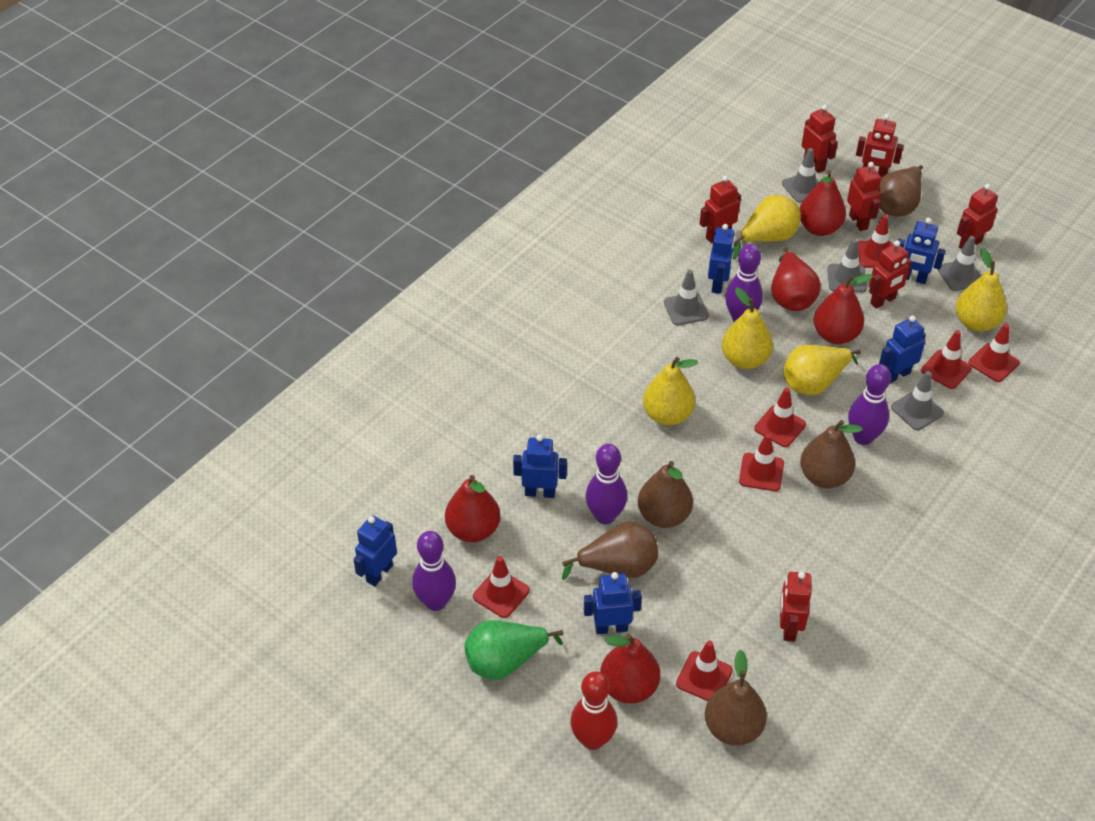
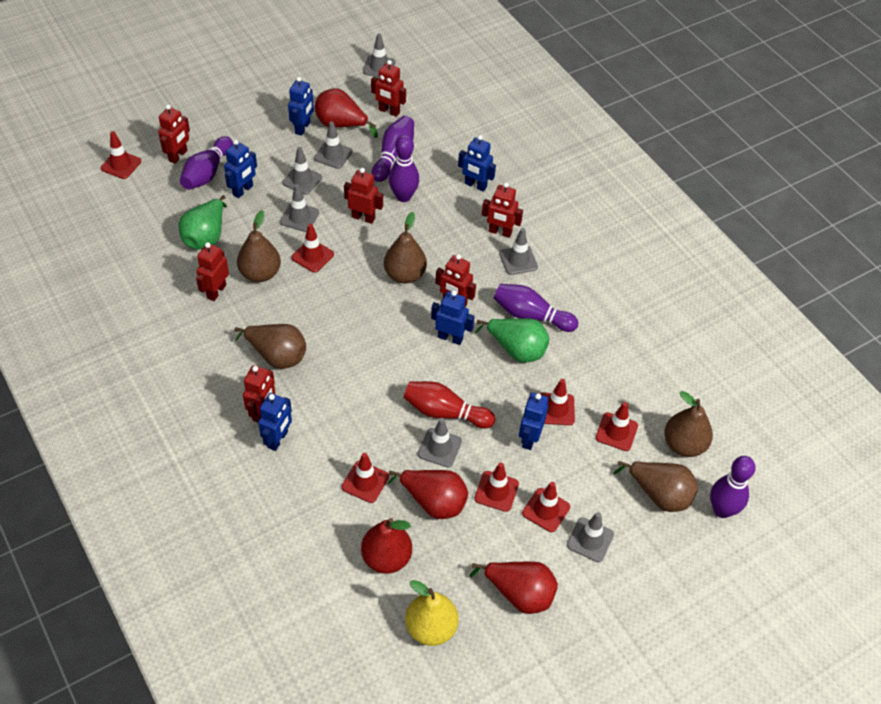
green pear: 1 -> 2
grey traffic cone: 5 -> 7
purple bowling pin: 4 -> 5
red pear: 5 -> 4
yellow pear: 5 -> 1

